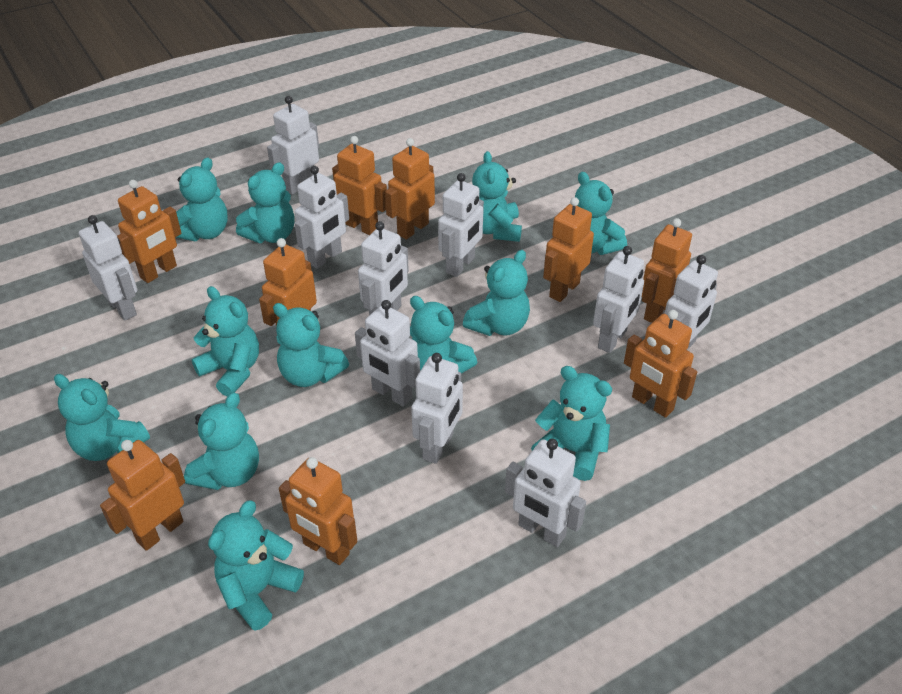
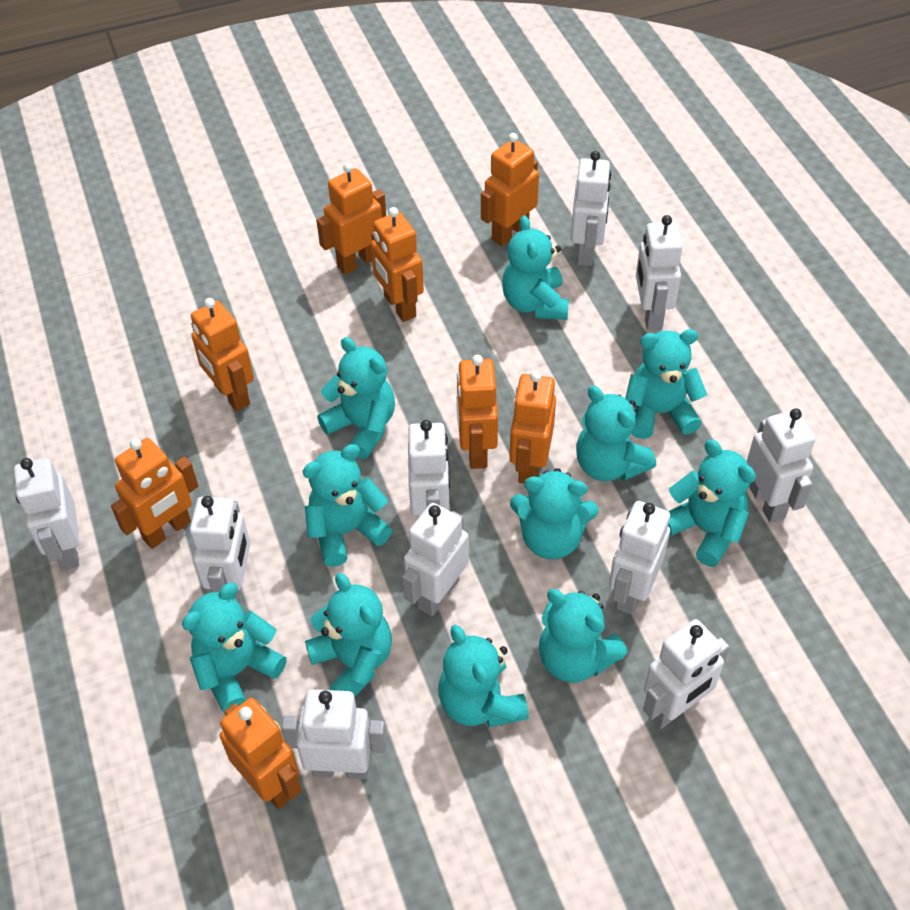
orange robot: 9 -> 8
turquoise teddy bear: 12 -> 11

